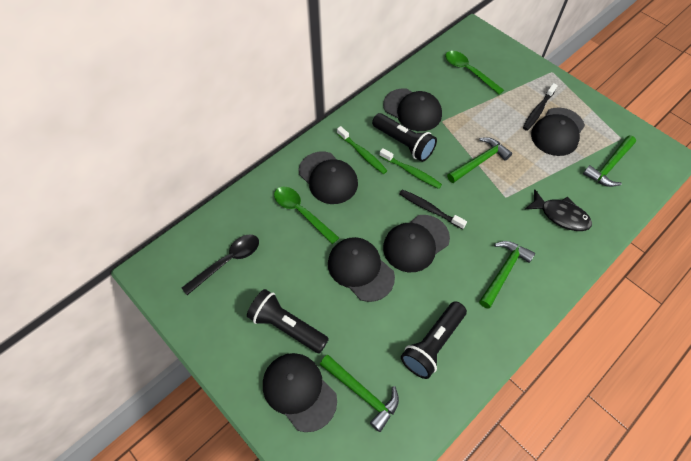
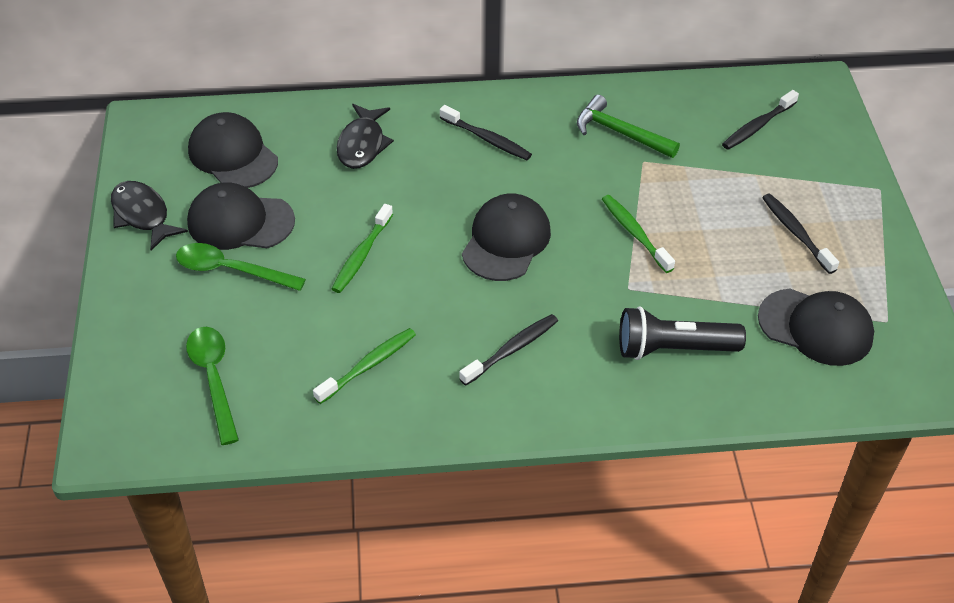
black cap: 6 -> 4
black fish: 1 -> 2
black flashlight: 3 -> 1
black spoon: 1 -> 0
black toothbrush: 2 -> 4
green hammer: 4 -> 1
green toothbrush: 2 -> 3

